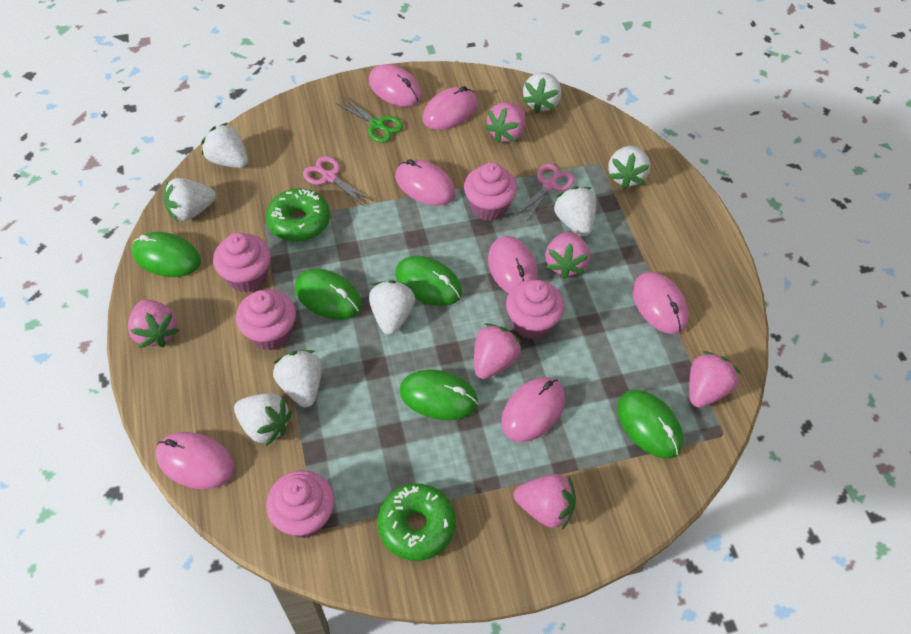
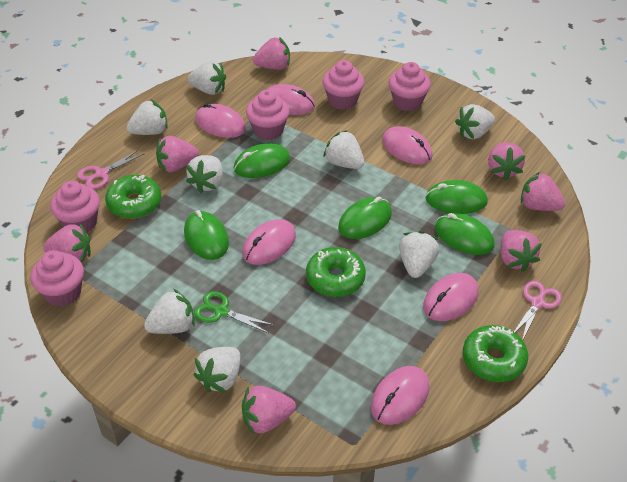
green donut: 2 -> 3
pink mouse: 7 -> 6
pink strawberry: 6 -> 7

